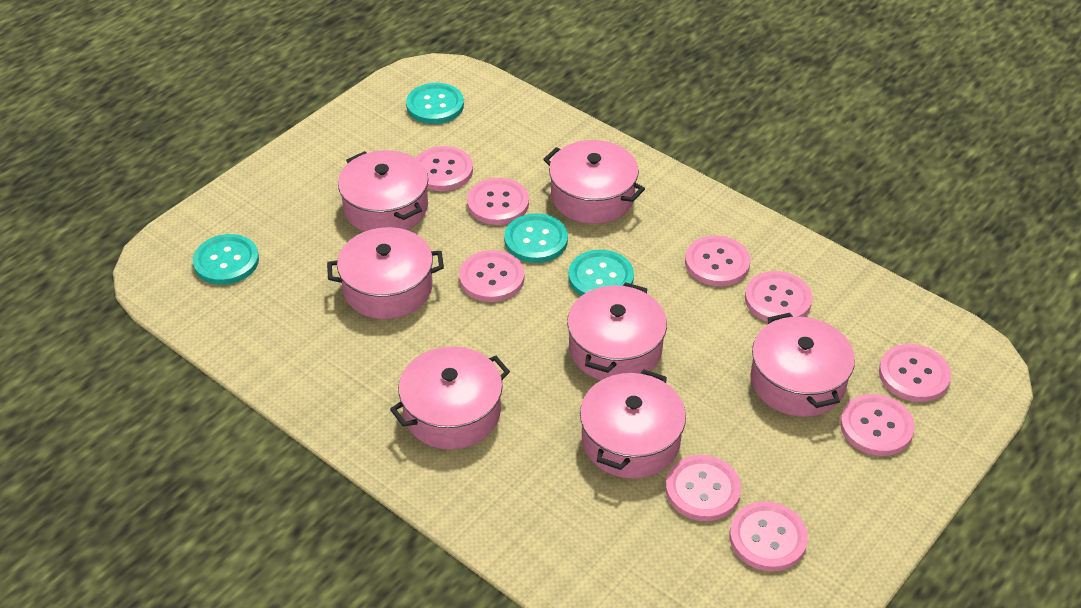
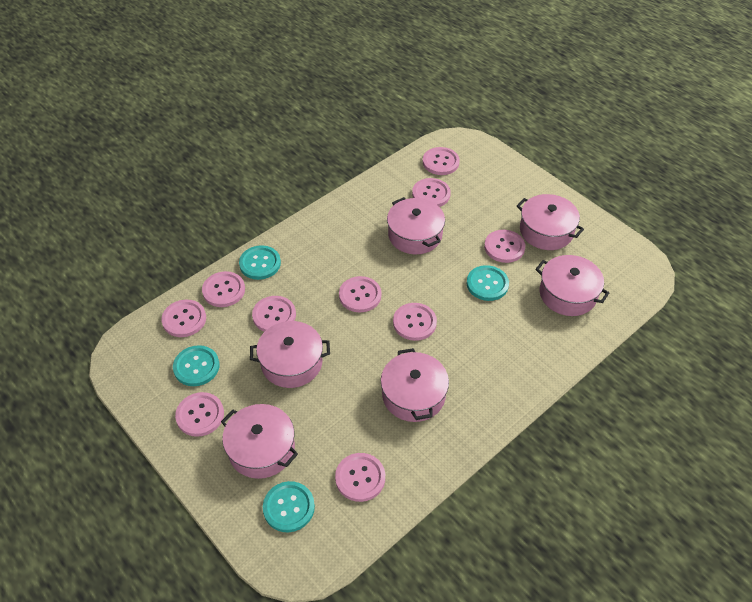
pink button: 9 -> 10
pink pot: 7 -> 6

